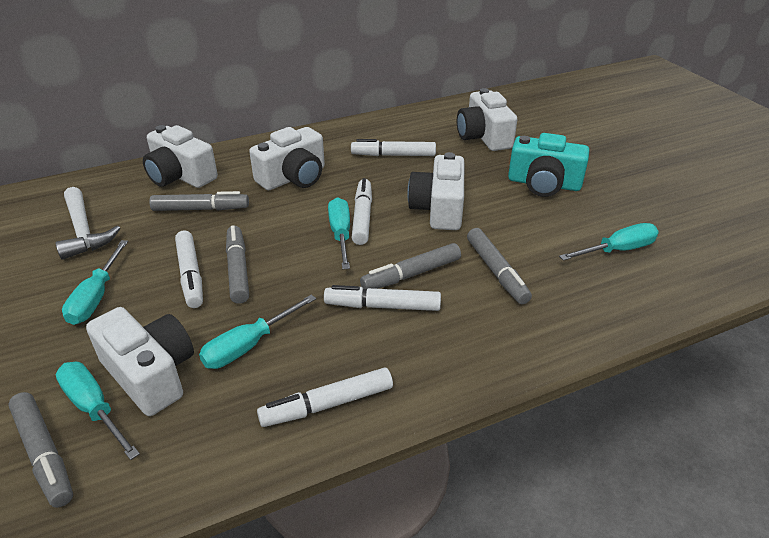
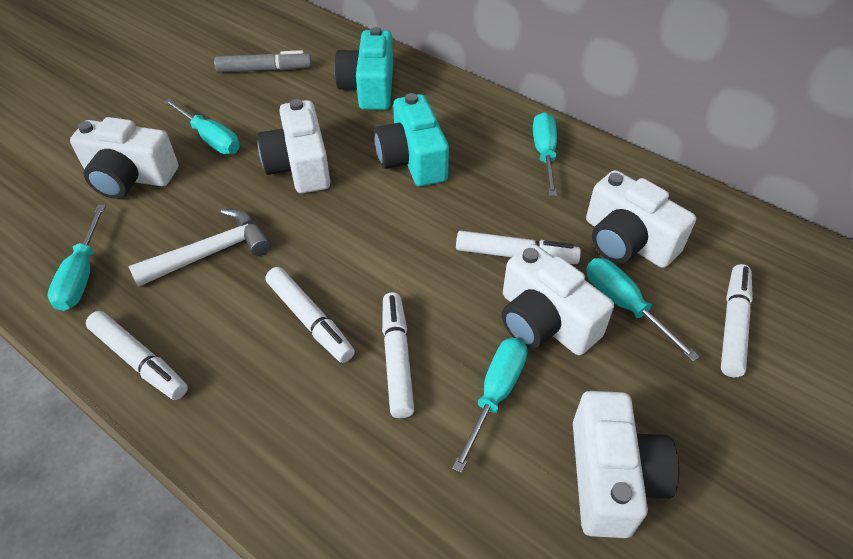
grey marker: 5 -> 1
turquoise camera: 1 -> 2

